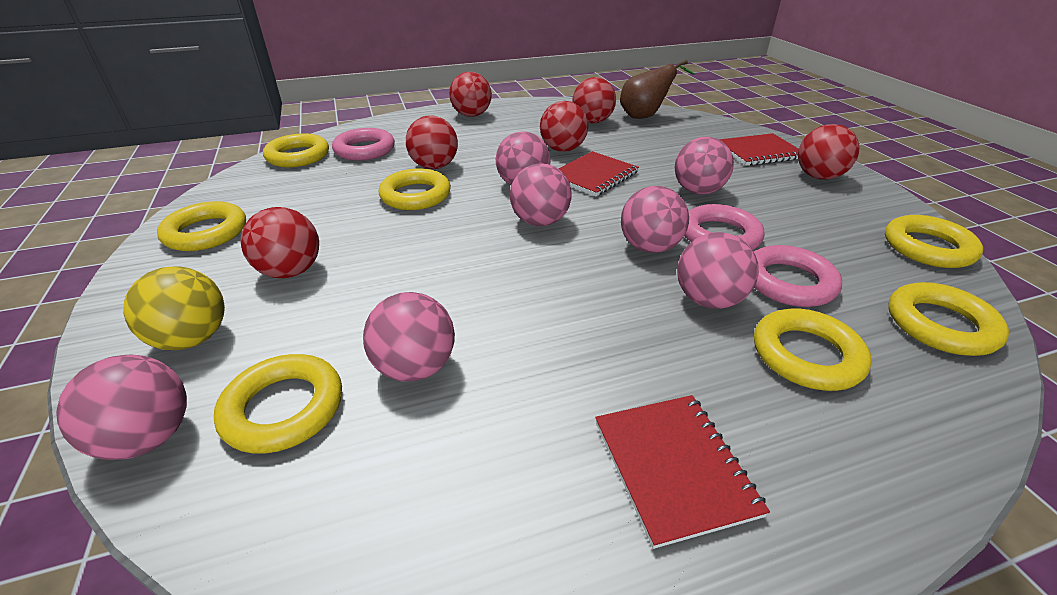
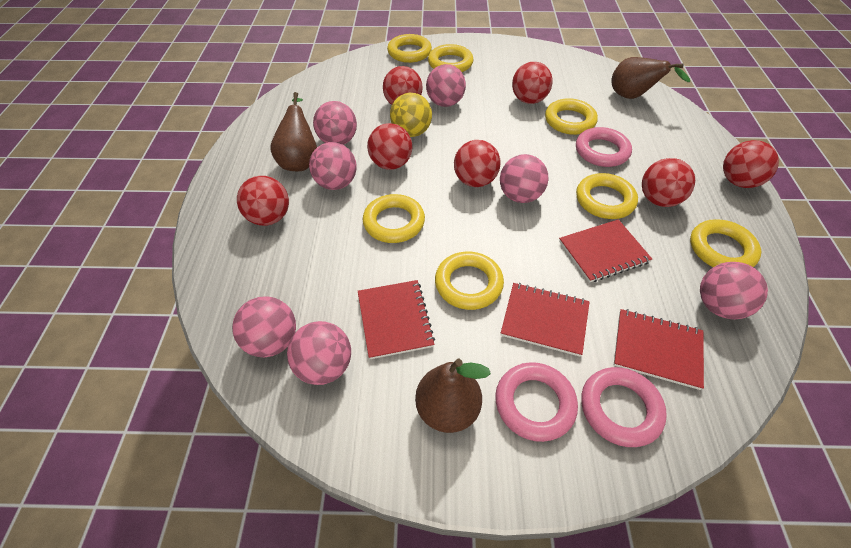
brown pear: 1 -> 3
red ball: 6 -> 7
red notebook: 3 -> 4

